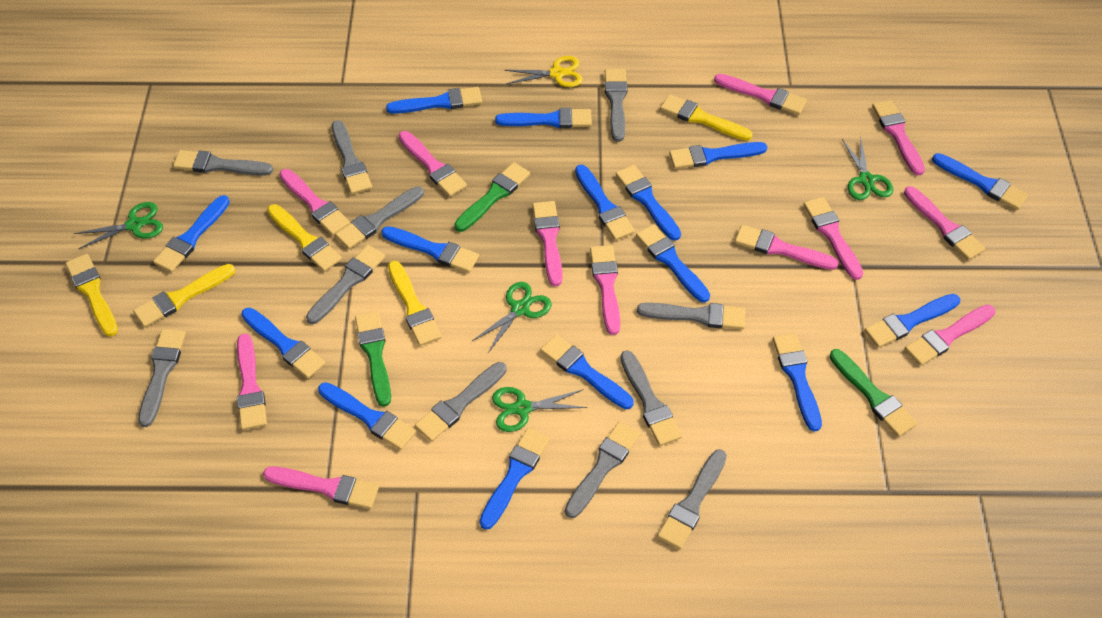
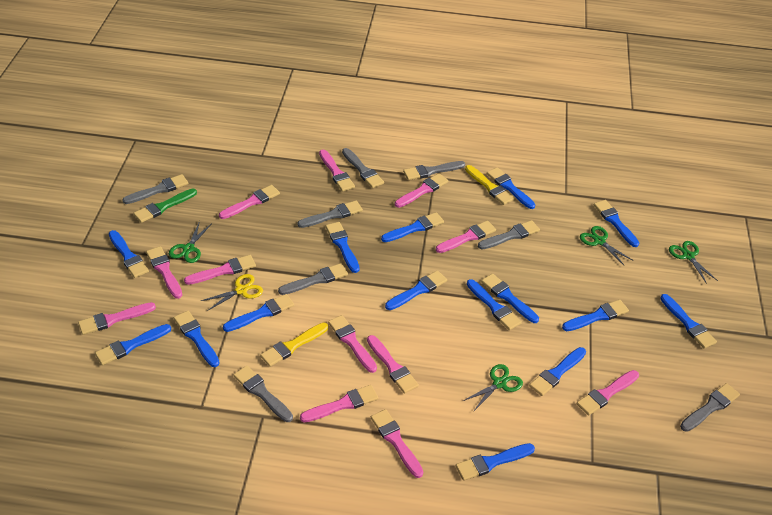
green brush: 3 -> 1
grey brush: 11 -> 8
yellow brush: 5 -> 2

